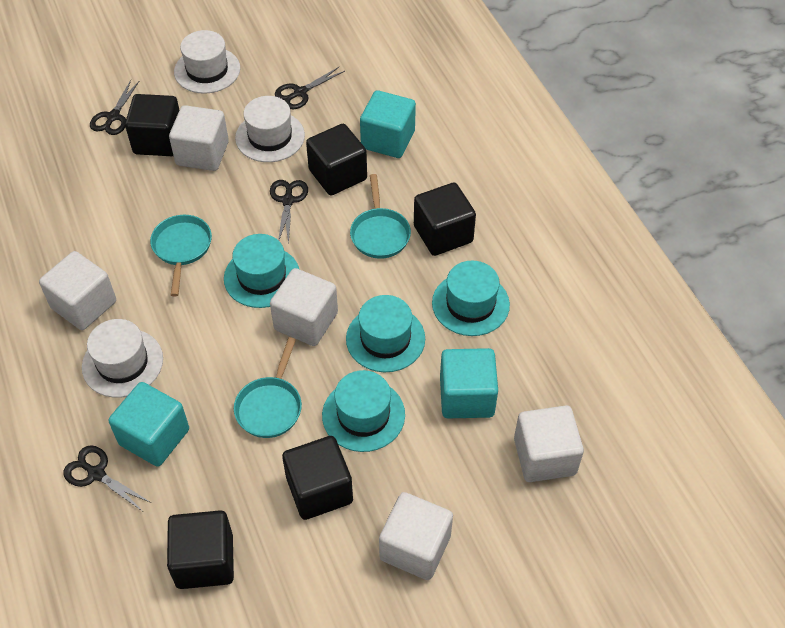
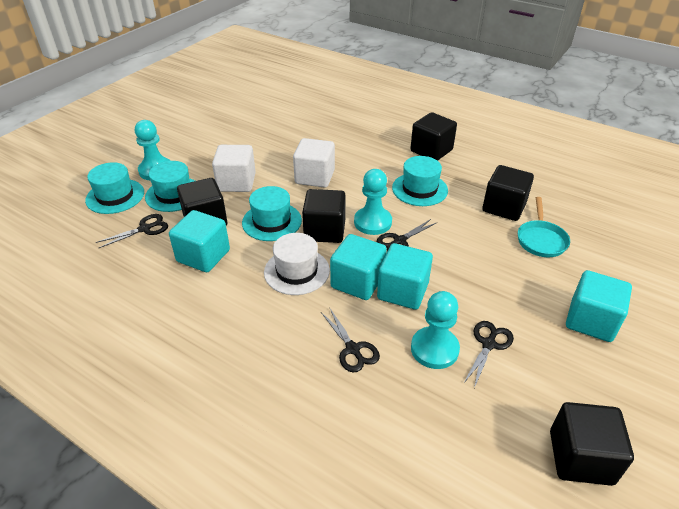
turquoise cube: 3 -> 4
turquoise pan: 3 -> 1
turquoise pawn: 0 -> 3
white cube: 5 -> 2
white hat: 3 -> 1

